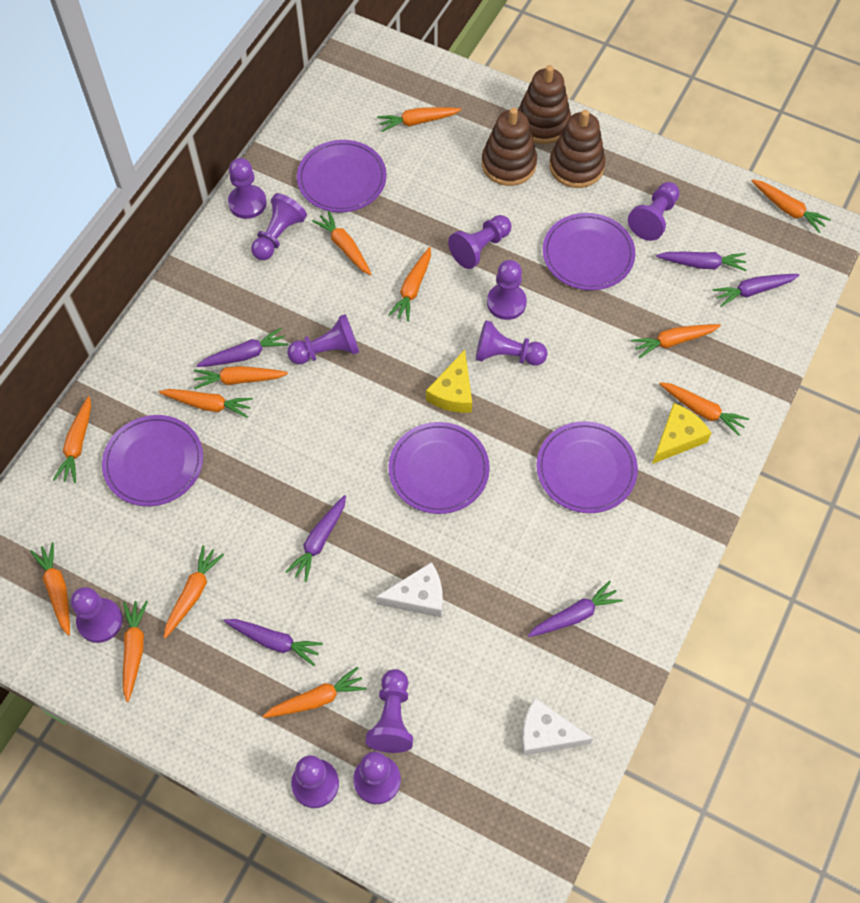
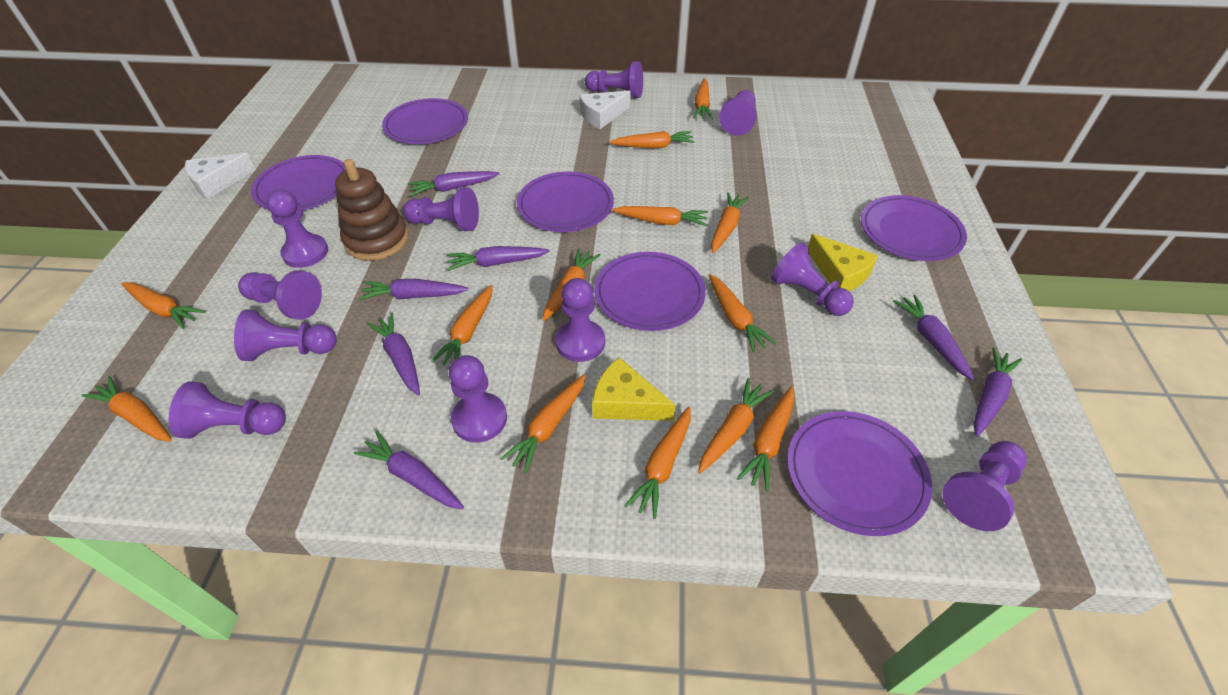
brown stacking toy: 3 -> 1
purple carrot: 6 -> 7
purple plate: 5 -> 6

